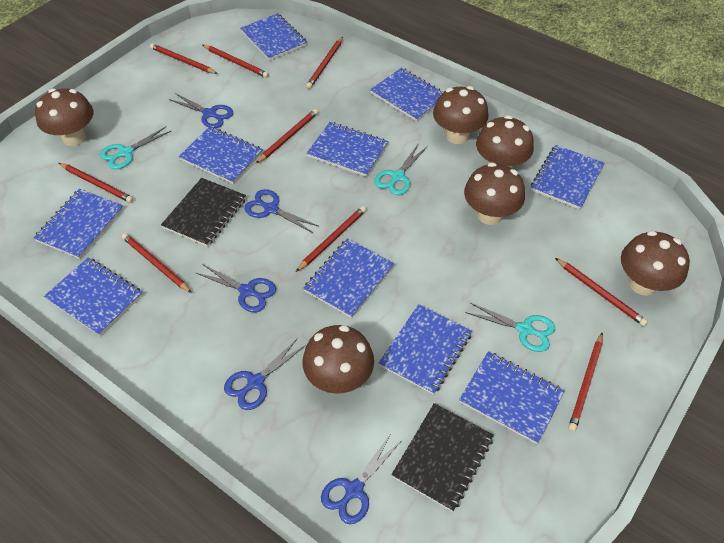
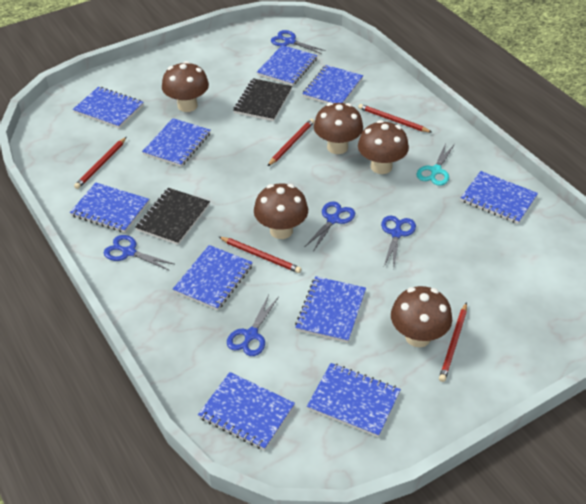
brown mushroom: 6 -> 5
red pencil: 9 -> 5
turquoise scissors: 3 -> 1

